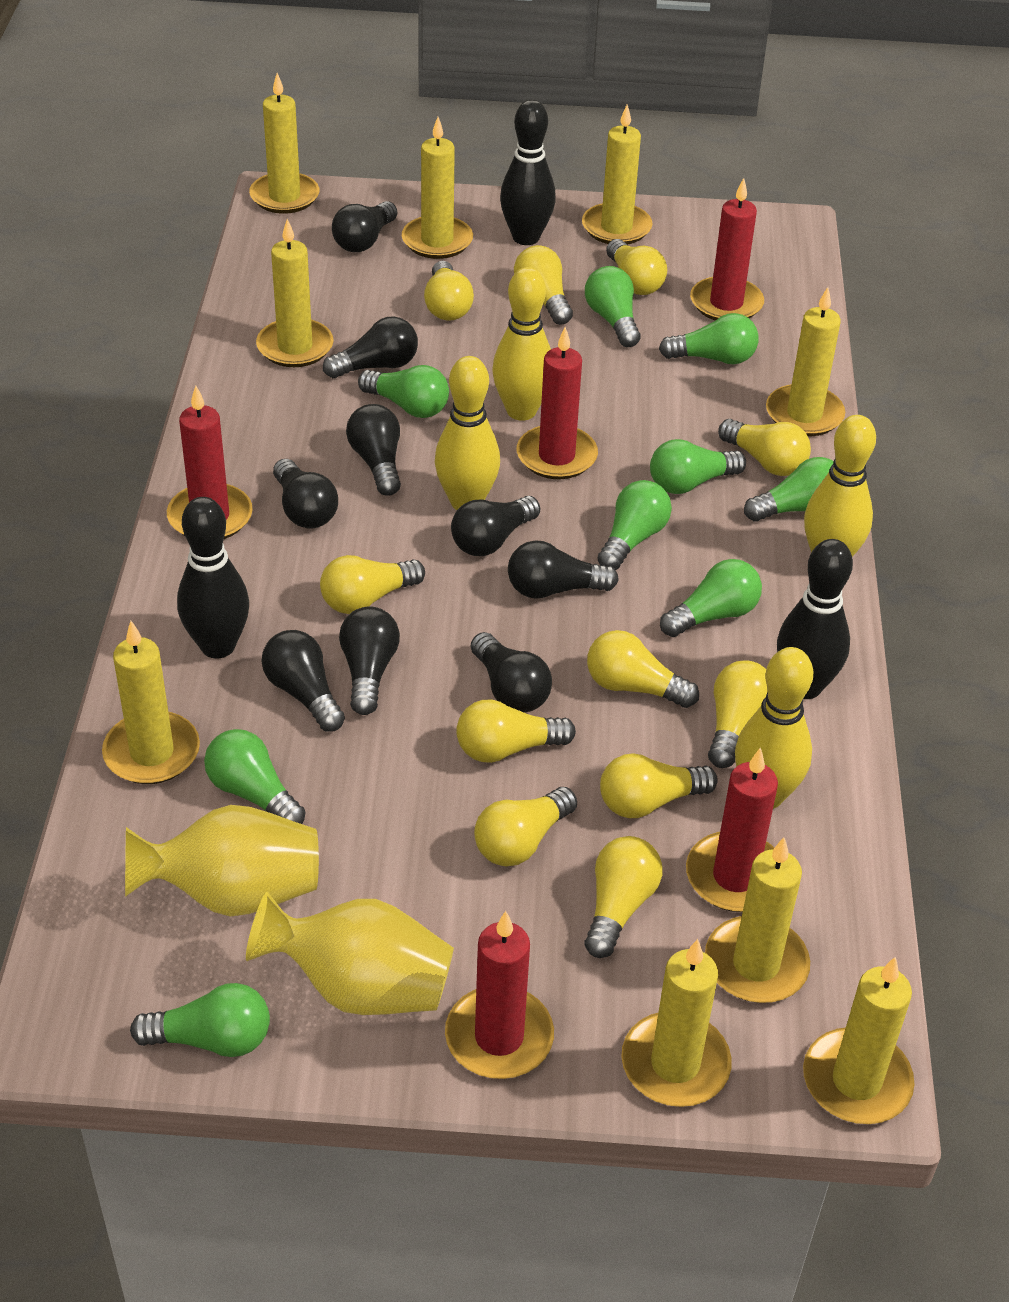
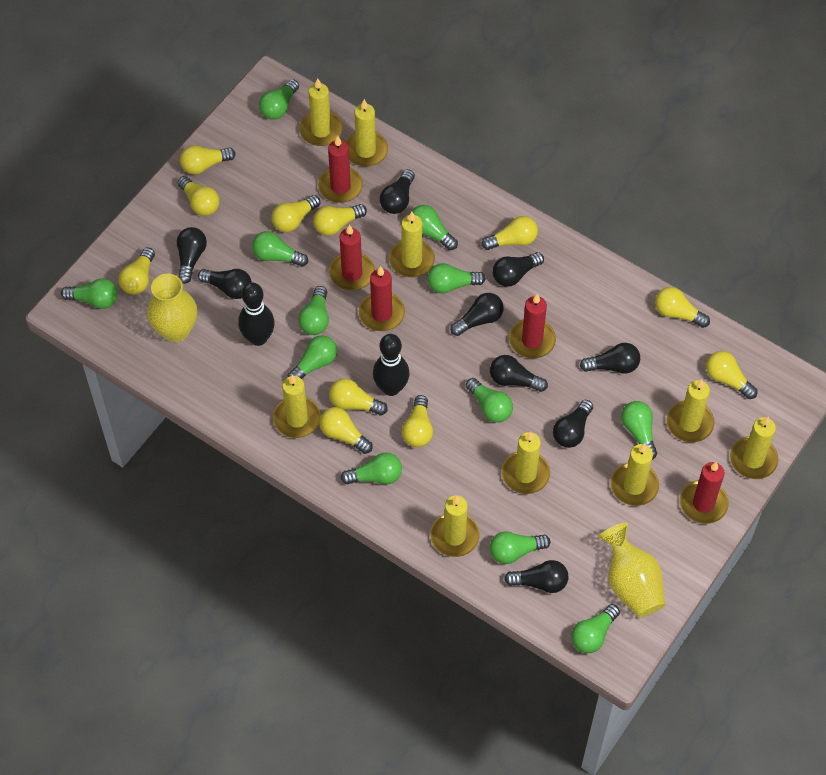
black bowling pin: 3 -> 2
green light bulb: 9 -> 12
yellow bowling pin: 4 -> 0

